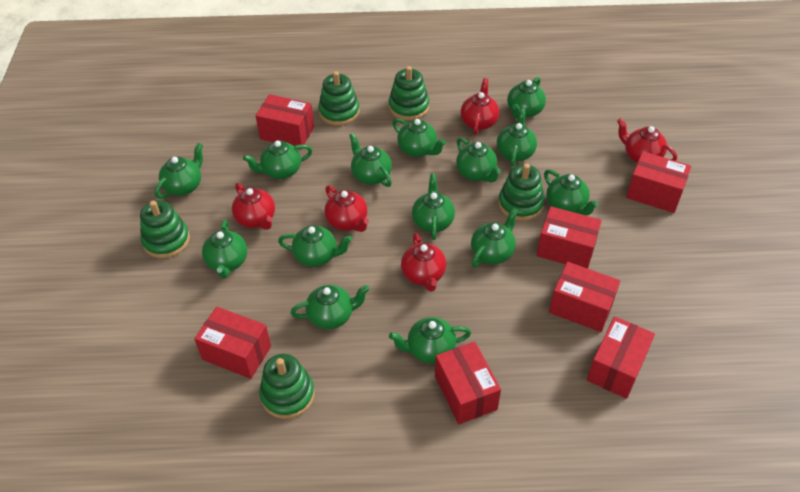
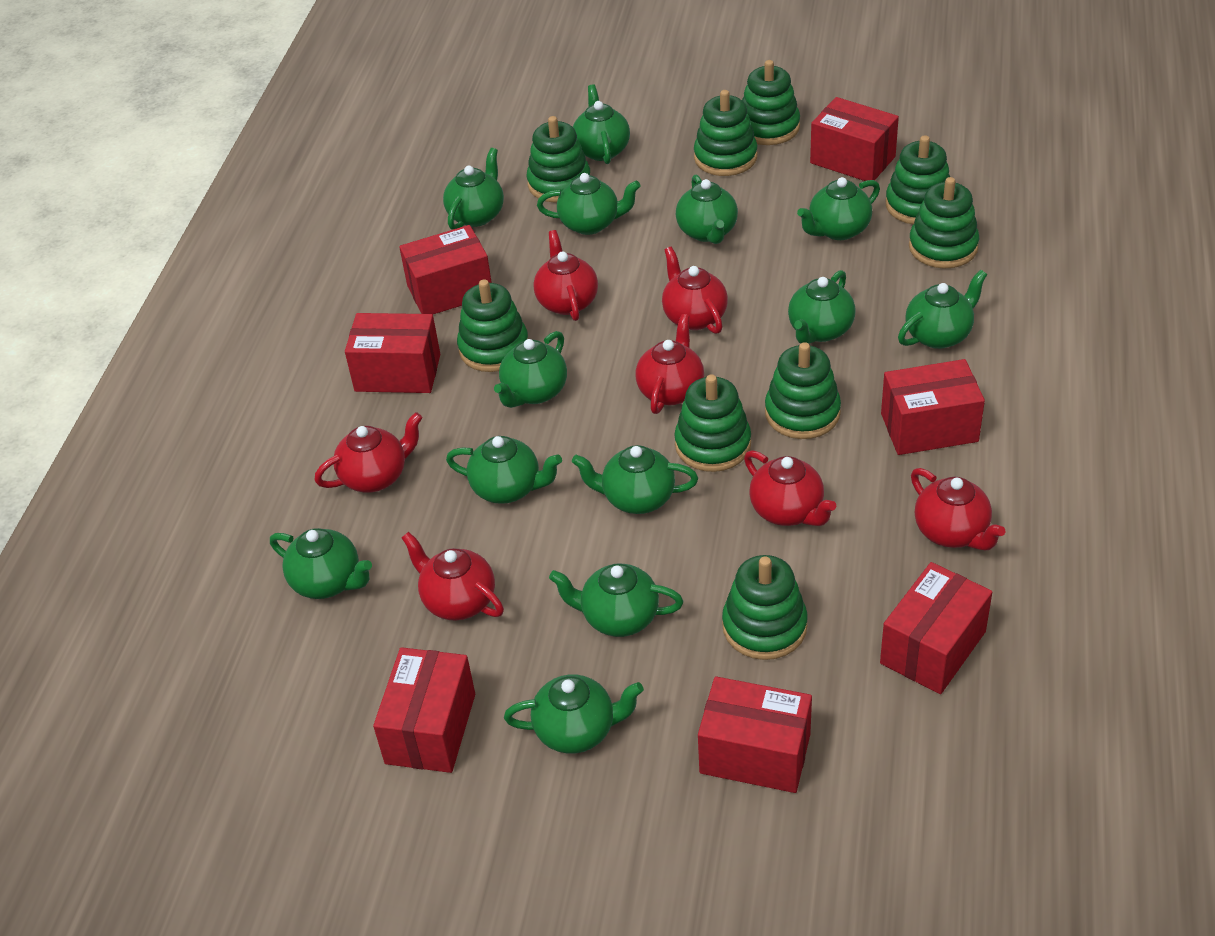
green stacking toy: 5 -> 9
green teapot: 14 -> 13
red teapot: 5 -> 7

